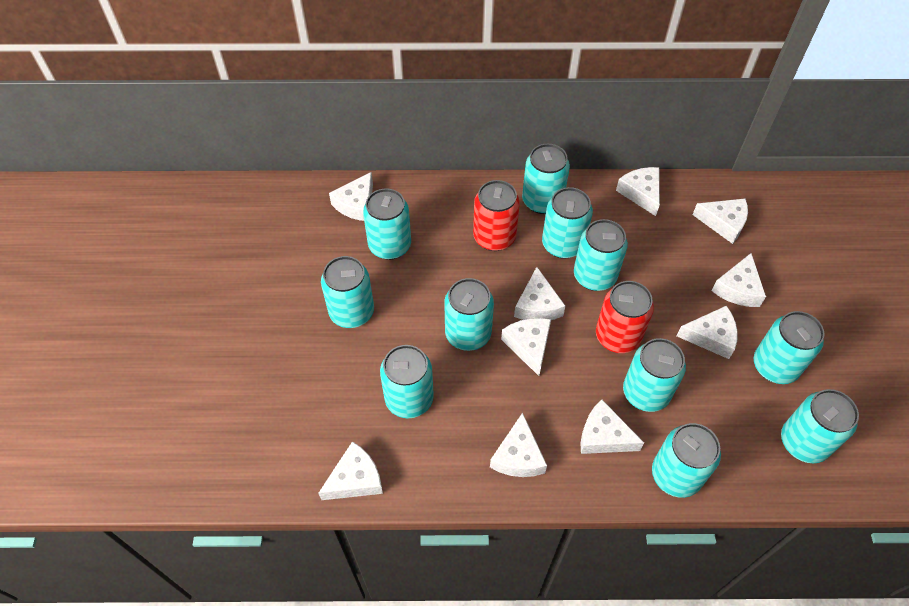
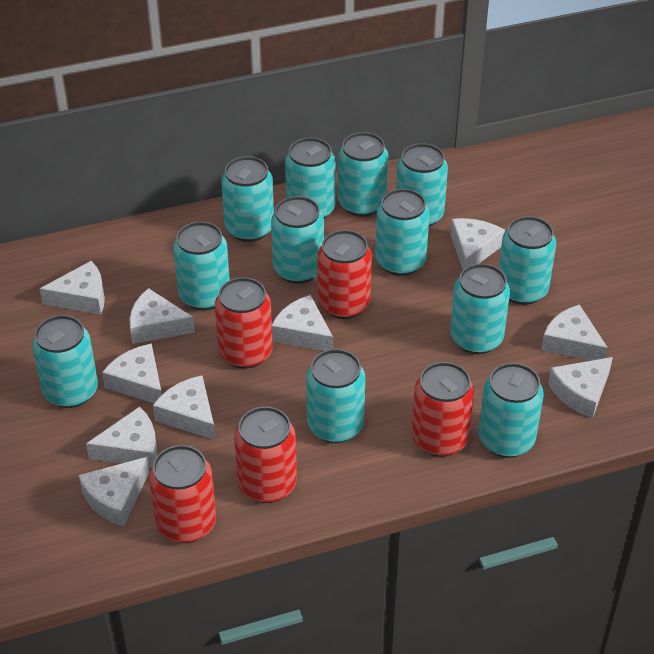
red can: 2 -> 5
turquoise can: 11 -> 12

